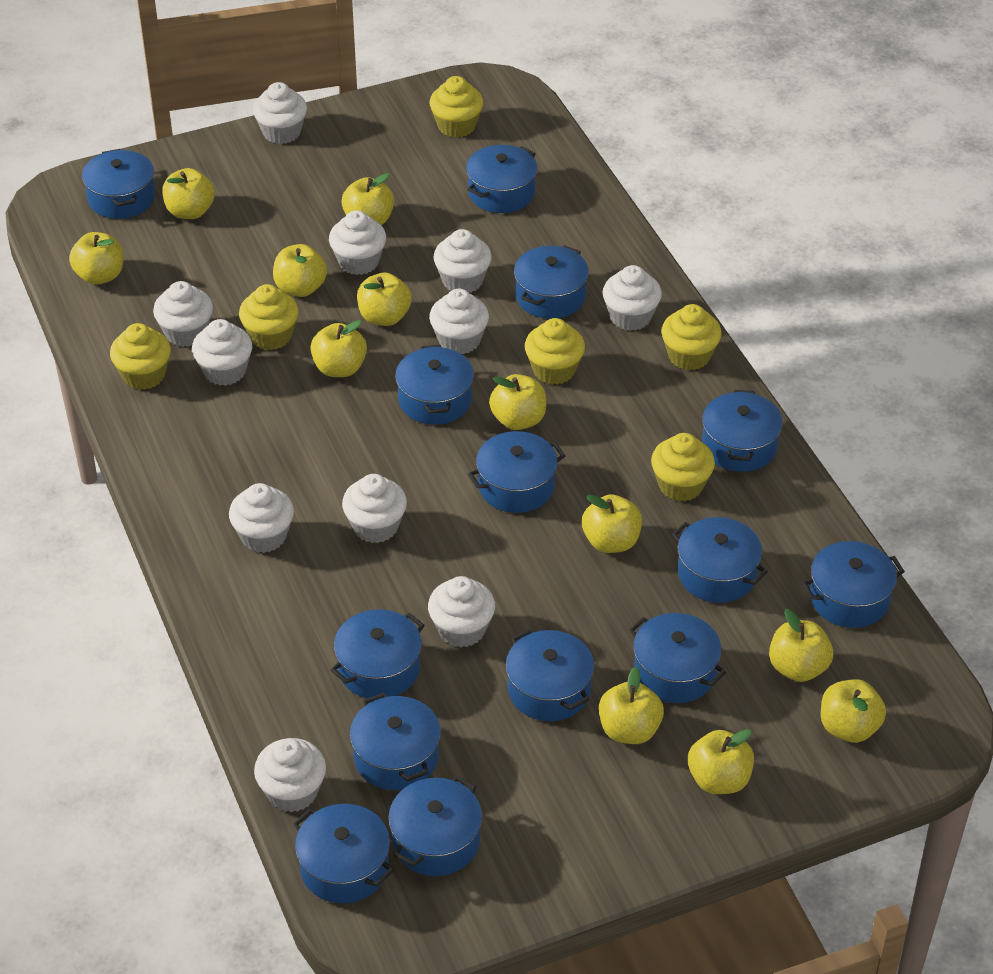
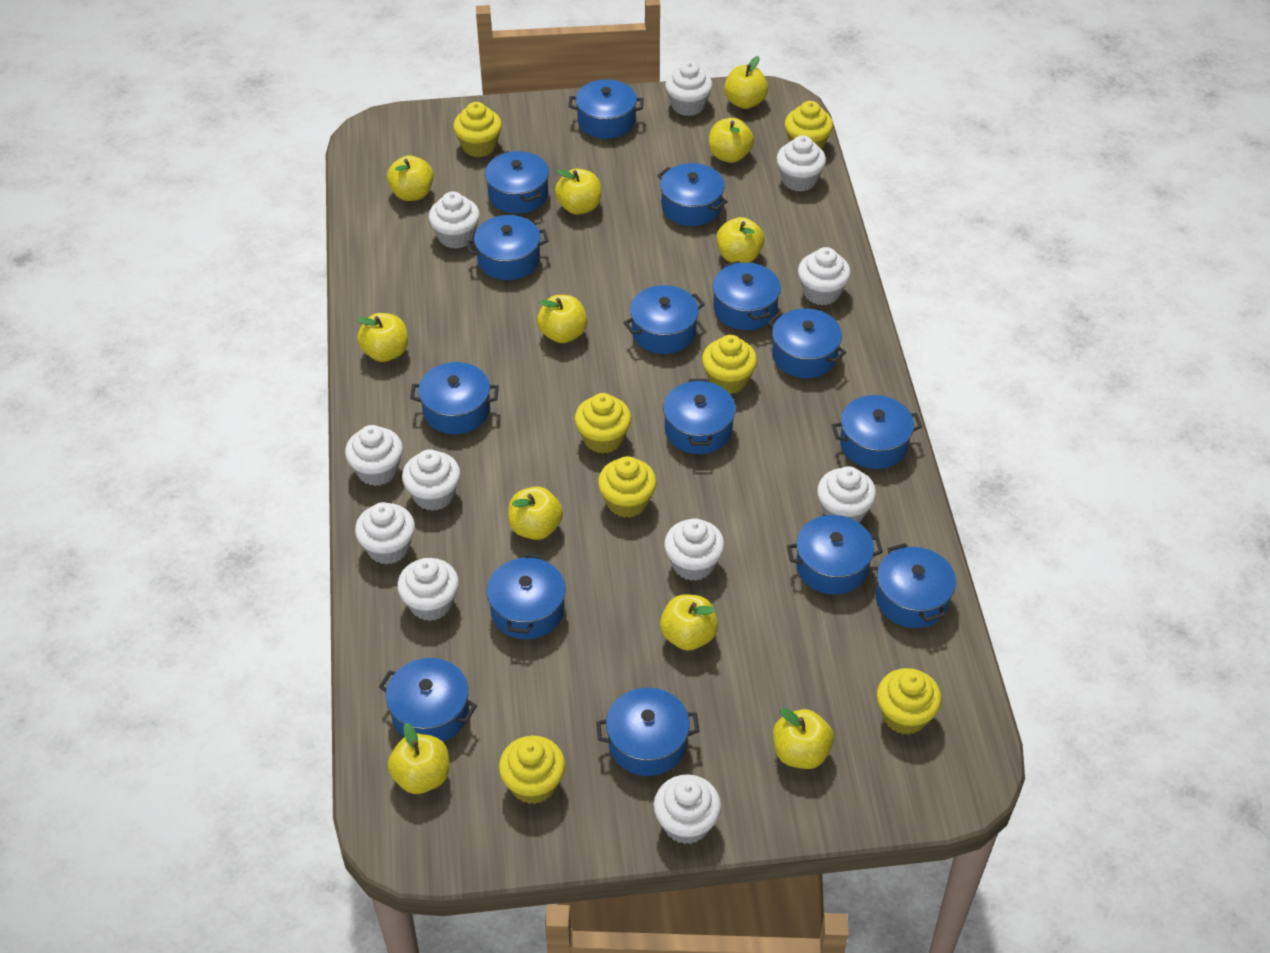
blue pot: 14 -> 15
yellow apple: 12 -> 11
yellow cupcake: 6 -> 7

